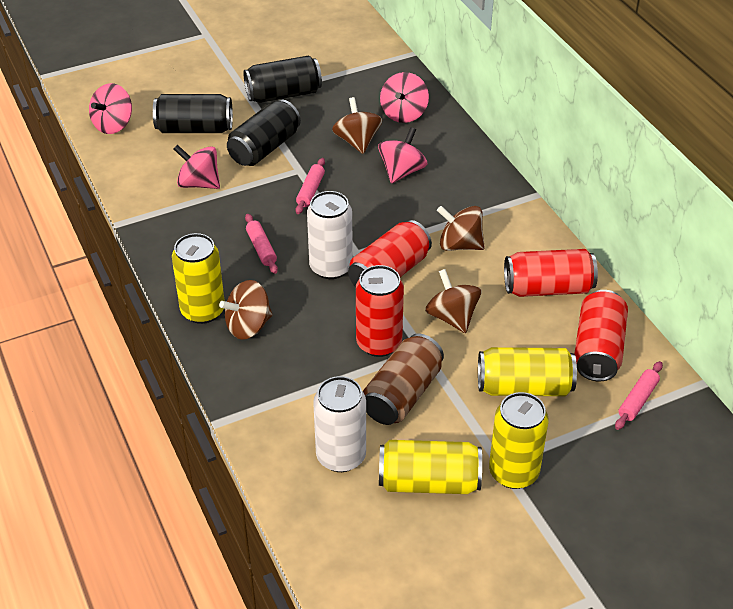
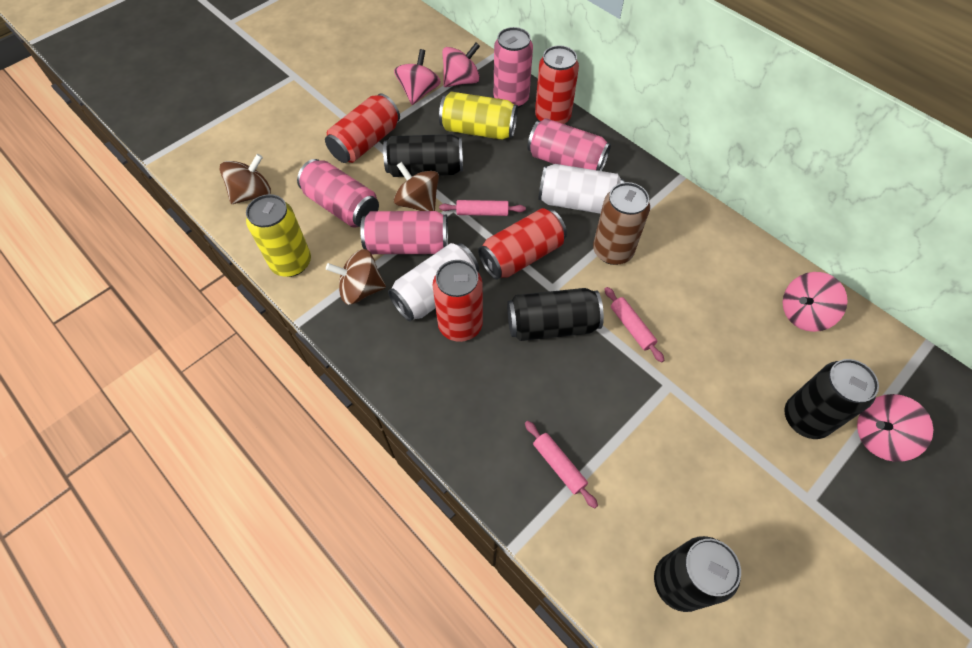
black can: 3 -> 4
brown spinning top: 4 -> 3
pink can: 0 -> 4
yellow can: 4 -> 2

